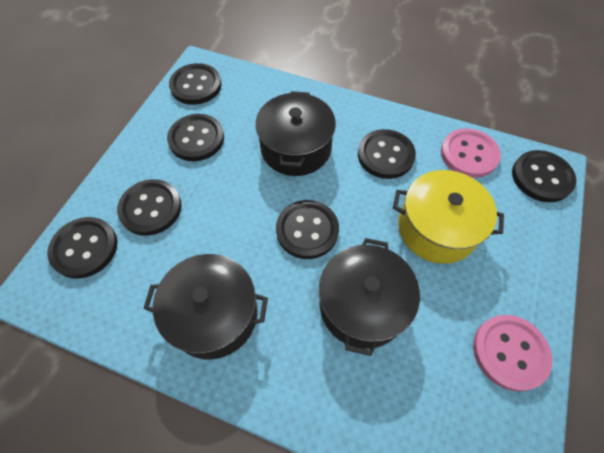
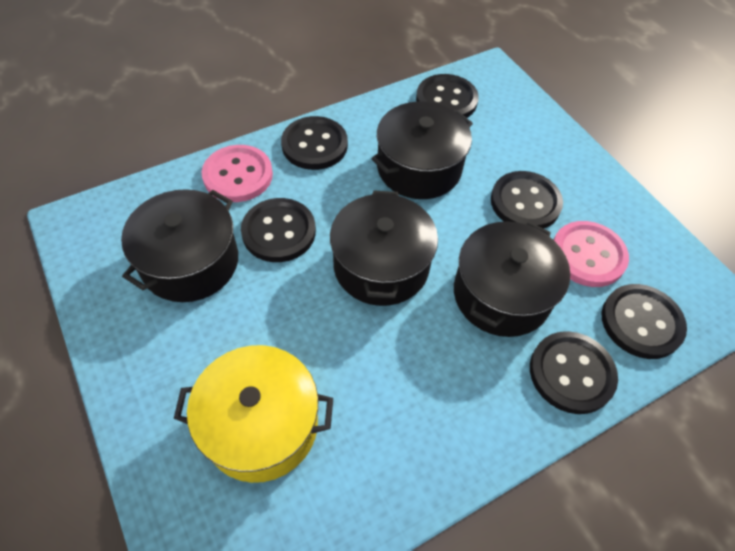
black button: 7 -> 6
black pot: 3 -> 4

